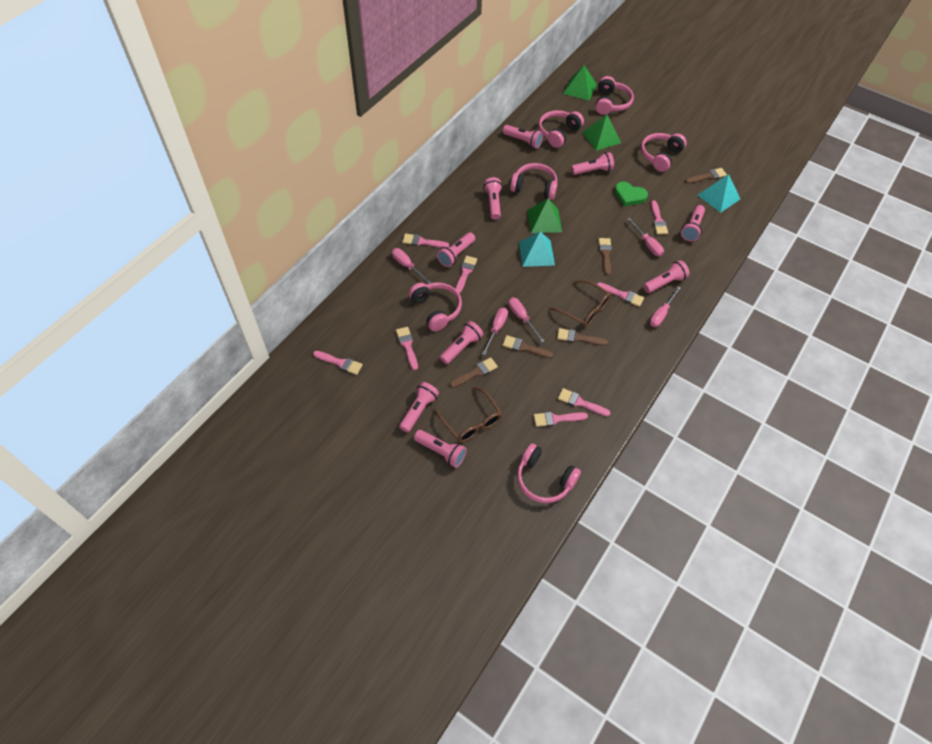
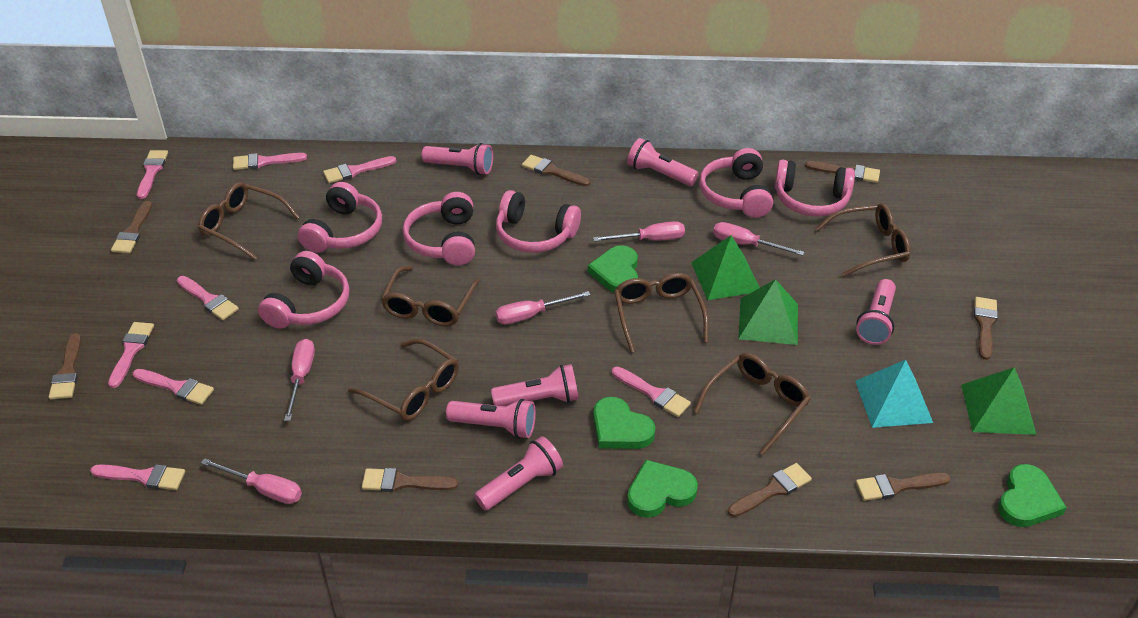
brown brush: 5 -> 8
brown glasses: 2 -> 6
green heart: 1 -> 4
pink flashlight: 9 -> 6
turquoise pyramid: 2 -> 1

